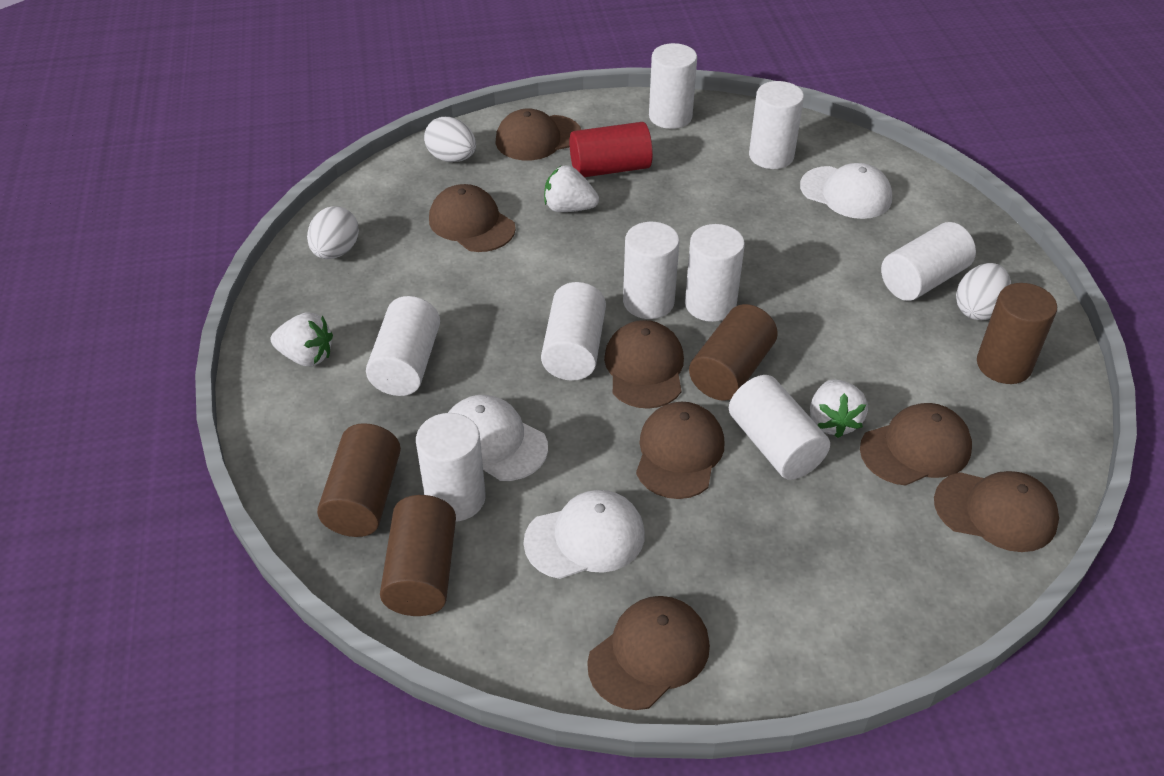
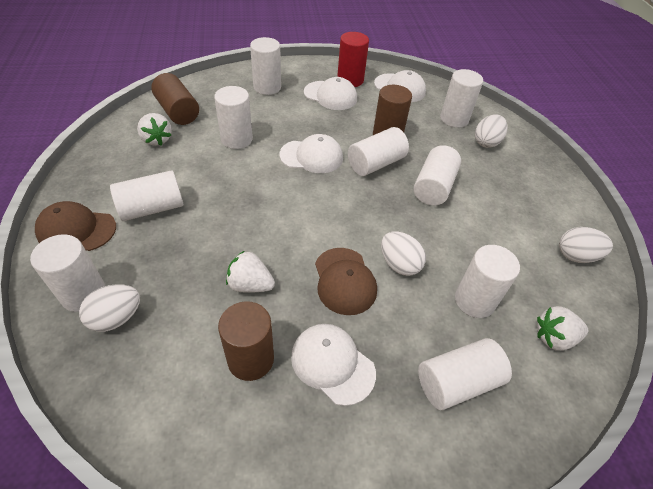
brown cap: 7 -> 2
brown cylinder: 4 -> 3
white cap: 3 -> 4
white egg: 3 -> 4

